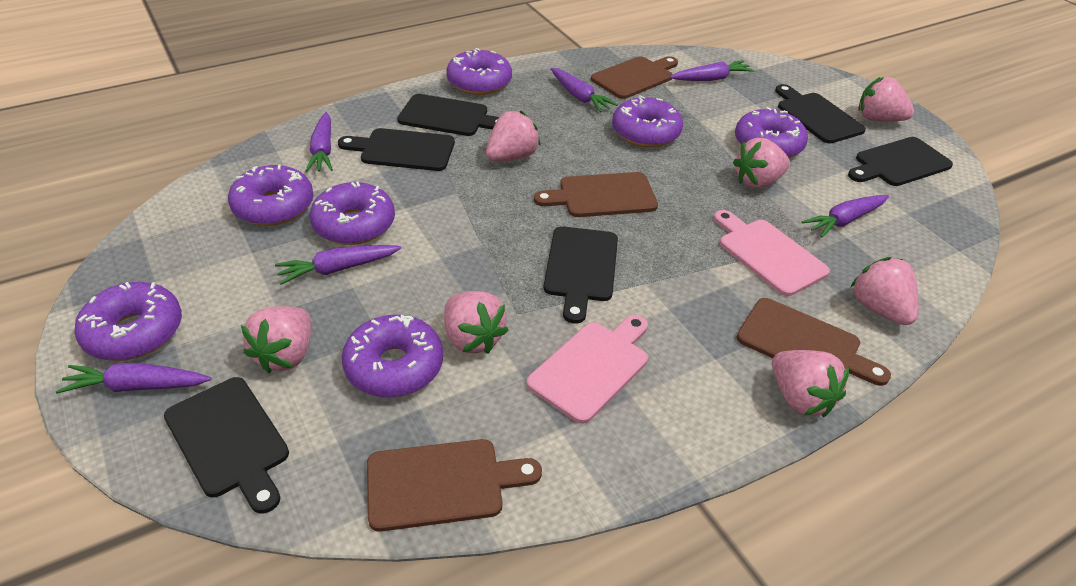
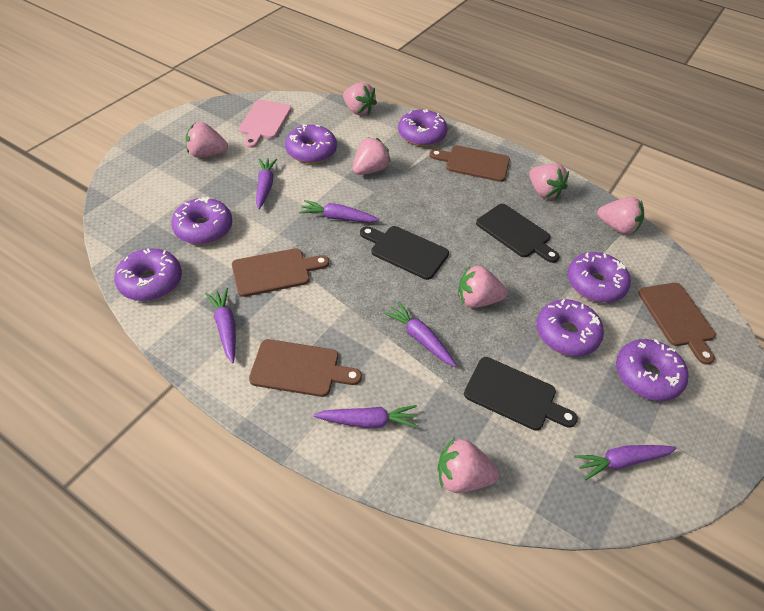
black cutting board: 6 -> 3
pink cutting board: 2 -> 1

